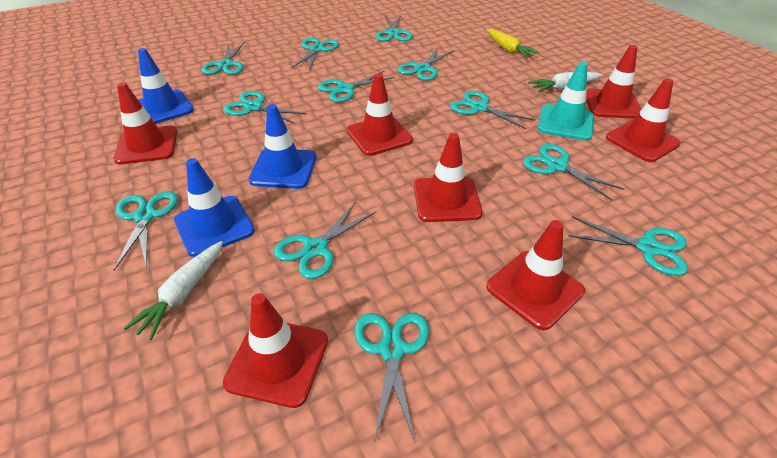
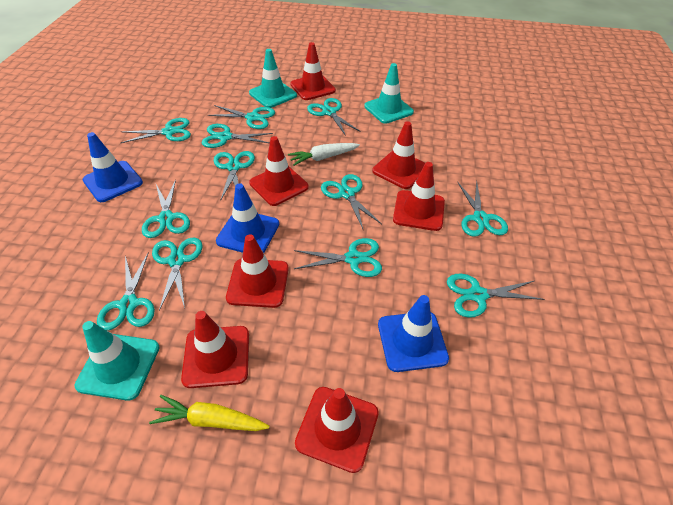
turquoise traffic cone: 1 -> 3
white carrot: 2 -> 1

